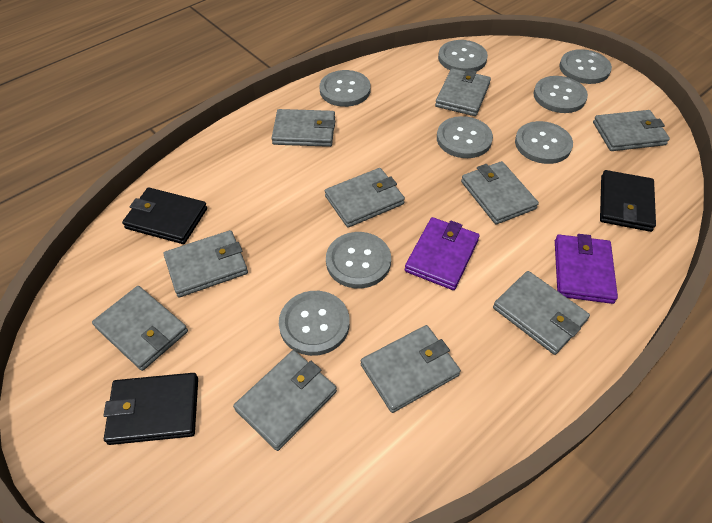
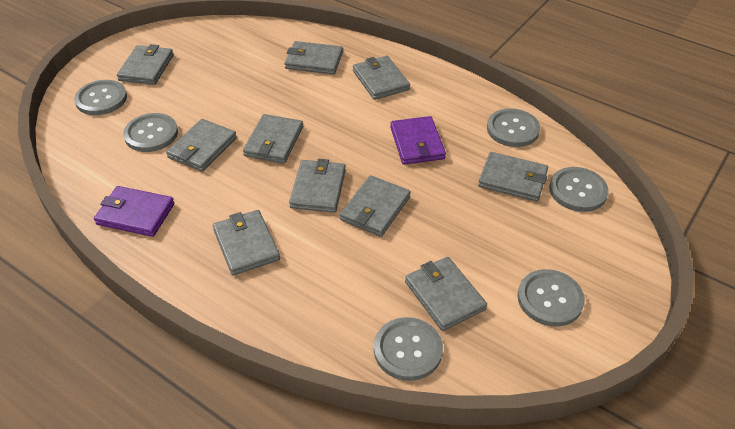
black wallet: 3 -> 0
grey button: 8 -> 6

